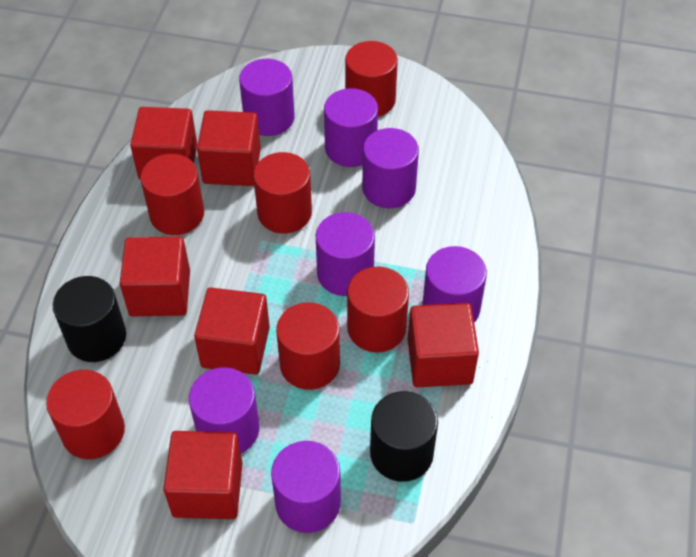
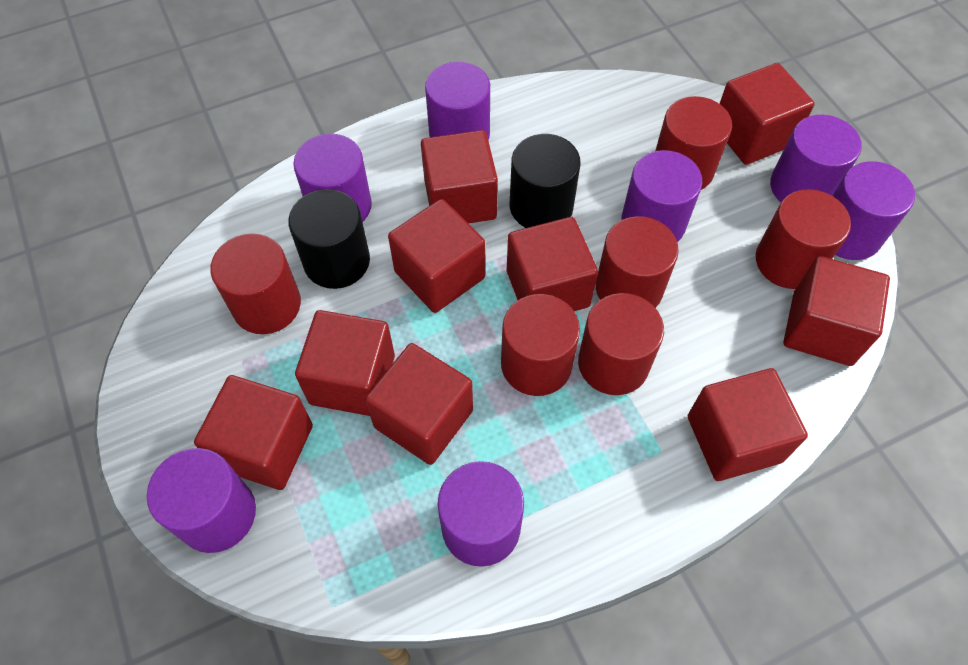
red cube: 6 -> 9

